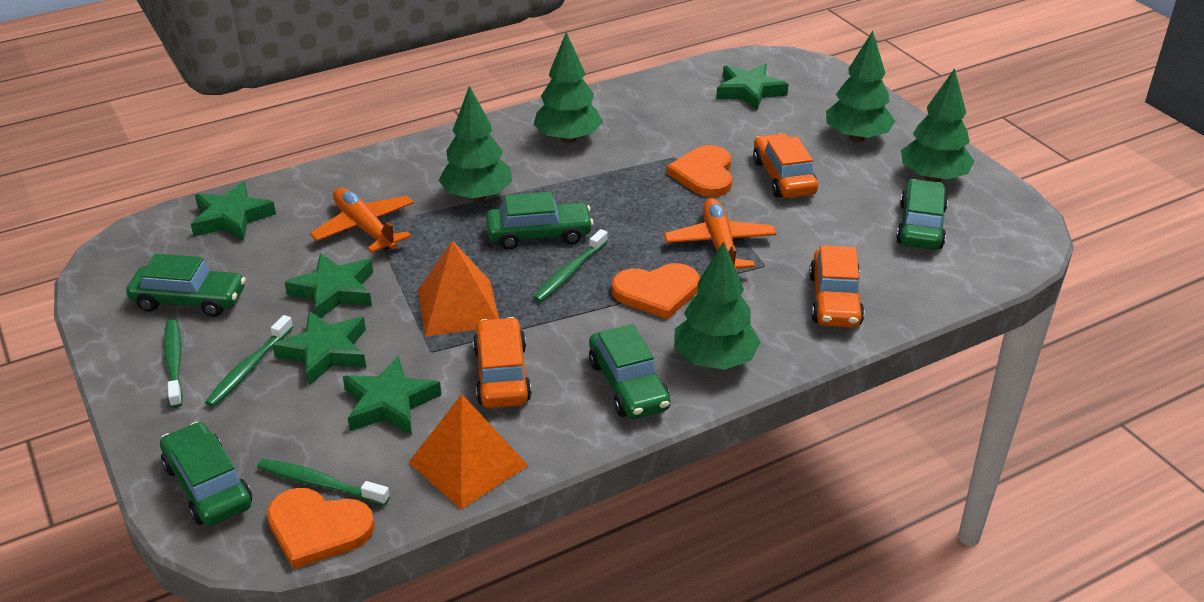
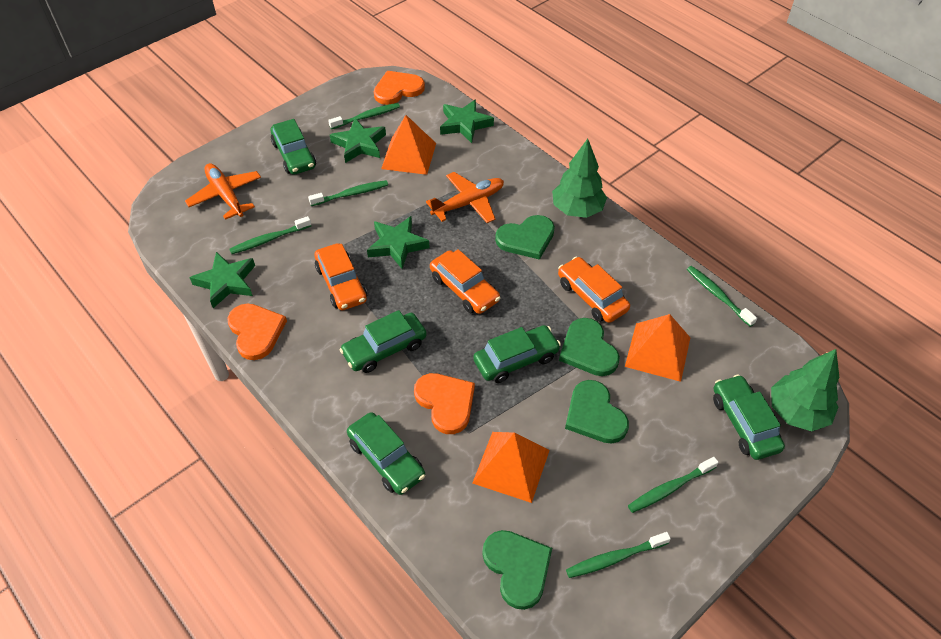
green heart: 0 -> 4
green star: 5 -> 4
green toothbrush: 4 -> 6
green tree: 5 -> 2
orange pyramid: 2 -> 3

